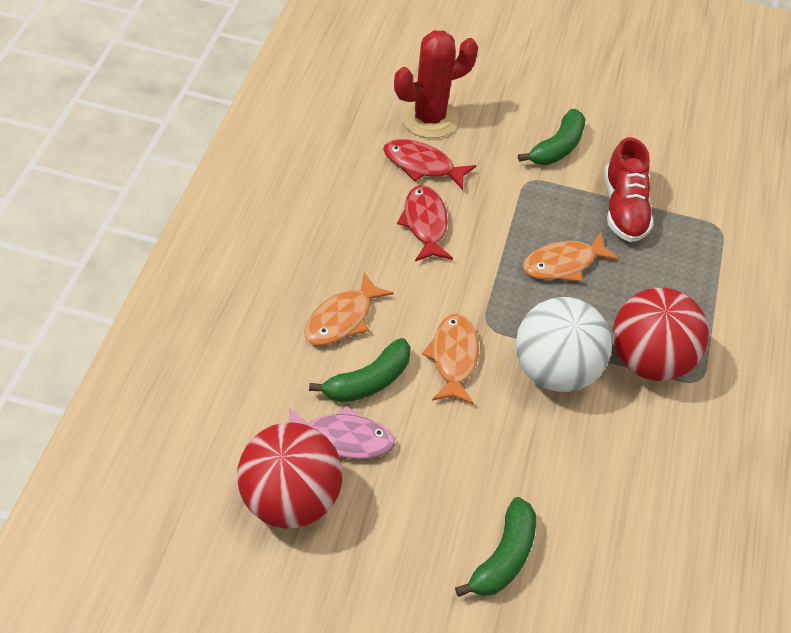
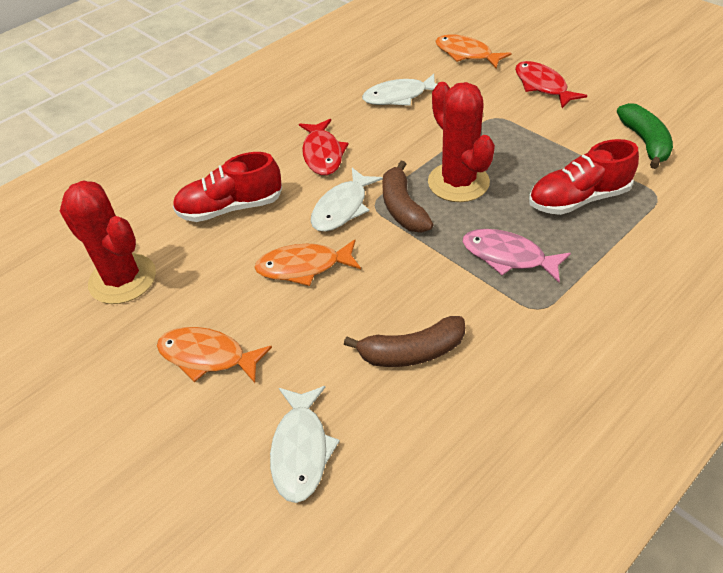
brown banana: 0 -> 2
green banana: 3 -> 1
red ball: 2 -> 0
red cactus: 1 -> 2
red shoe: 1 -> 2
white ball: 1 -> 0
white fish: 0 -> 3

